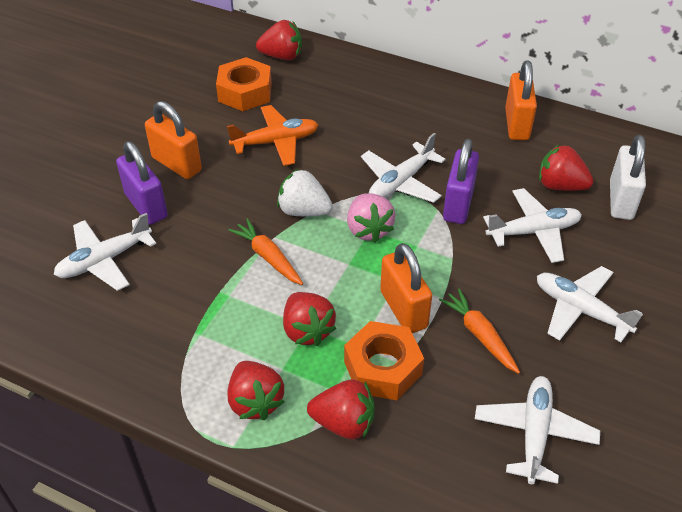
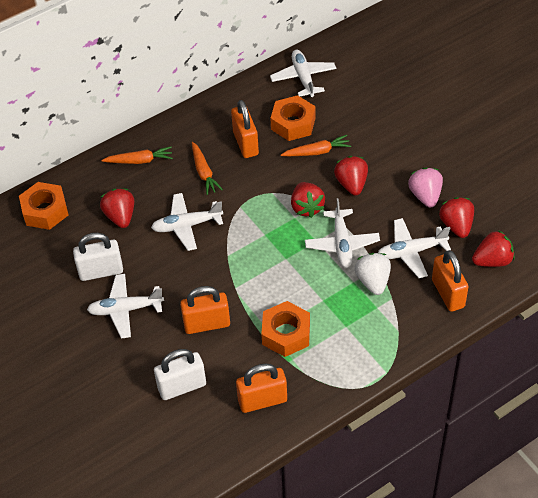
orange carrot: 2 -> 3
orange nut: 2 -> 3
orange padlock: 3 -> 4
orange plane: 1 -> 0
purple padlock: 2 -> 0
white padlock: 1 -> 2

